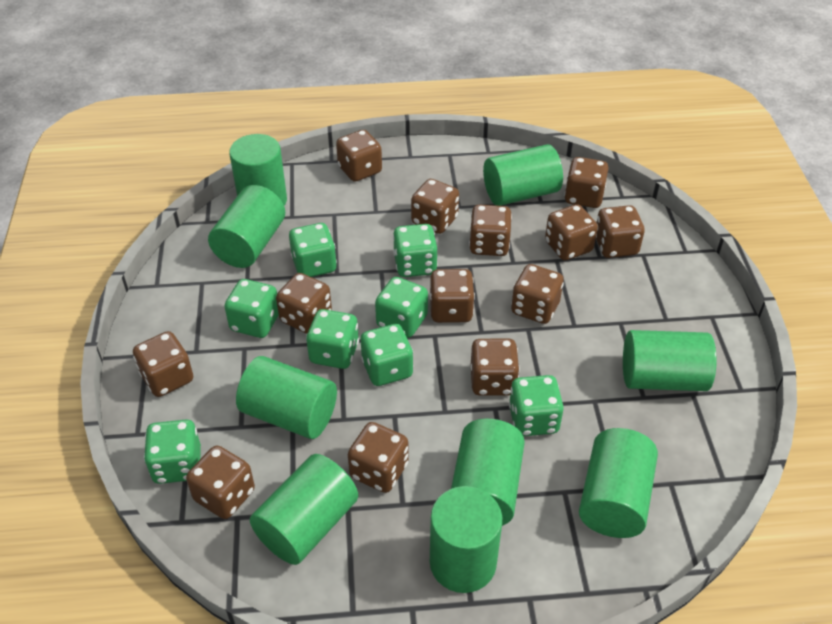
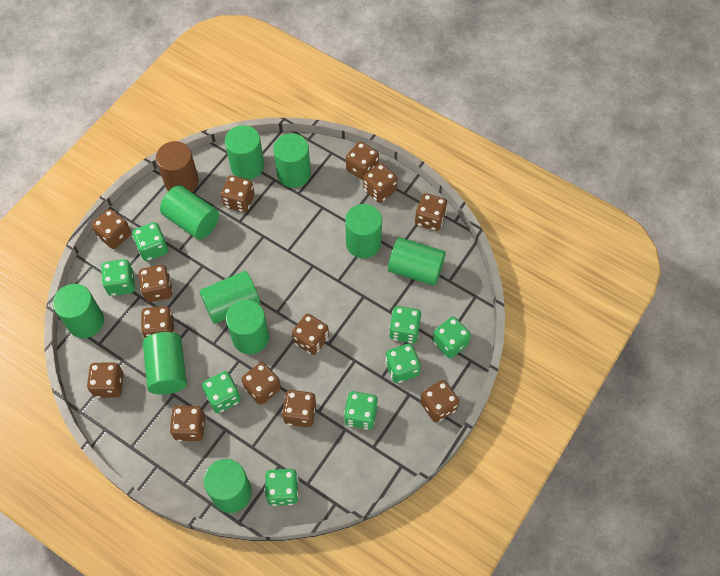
brown cylinder: 0 -> 1
green cylinder: 9 -> 10

